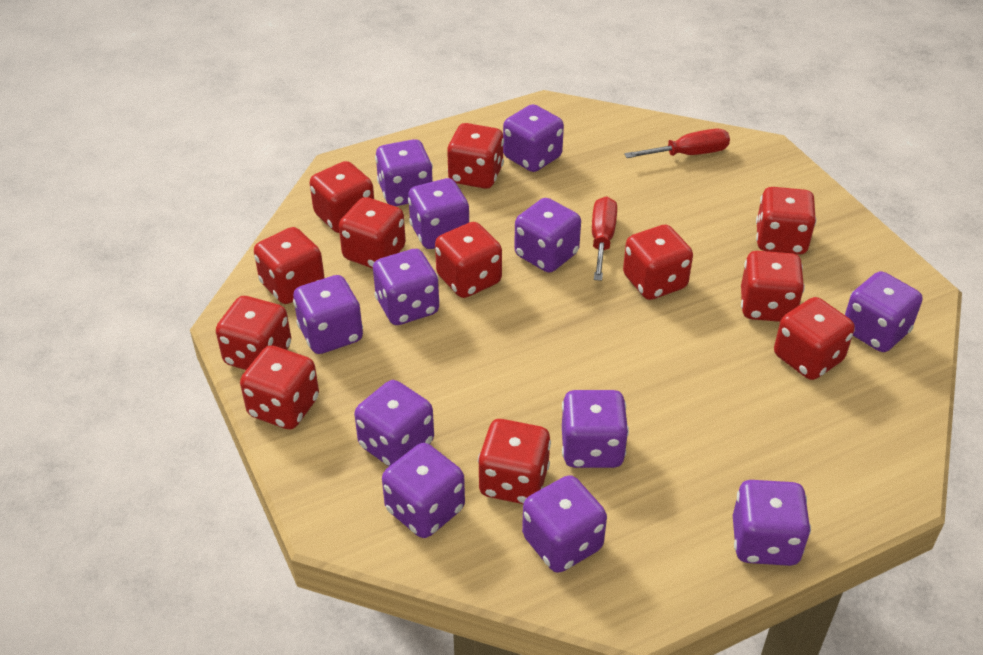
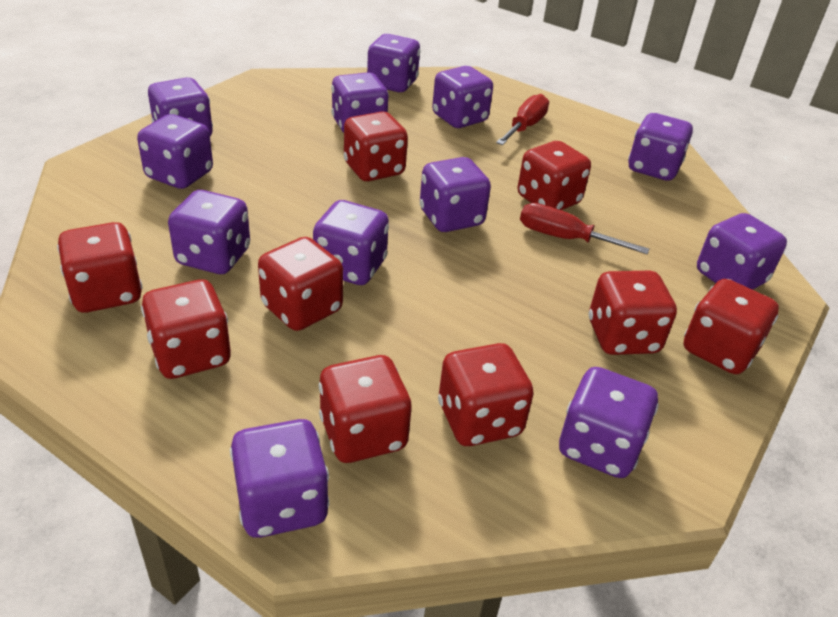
red dice: 12 -> 9

